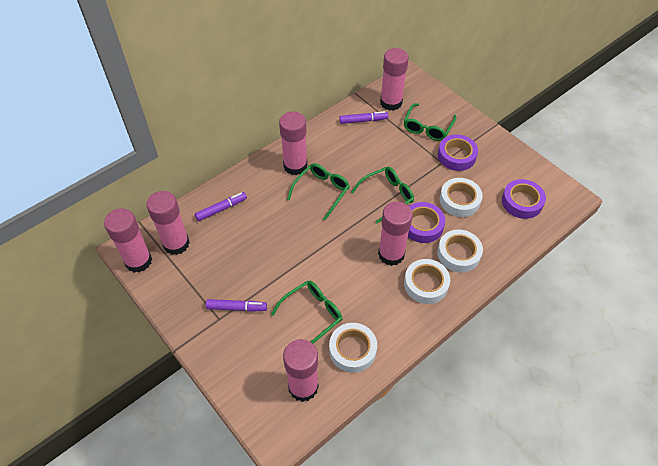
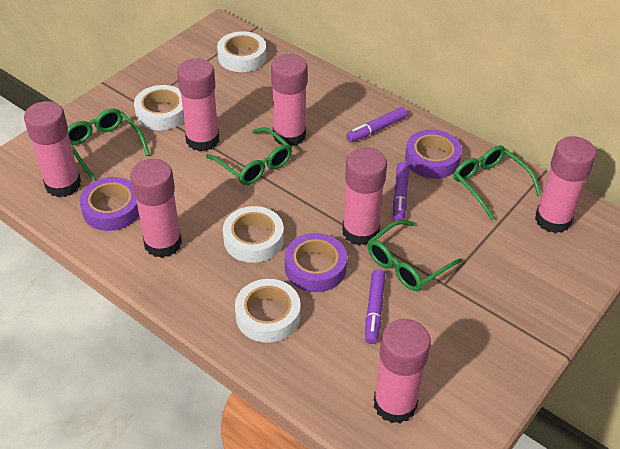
pink glue stick: 6 -> 7

